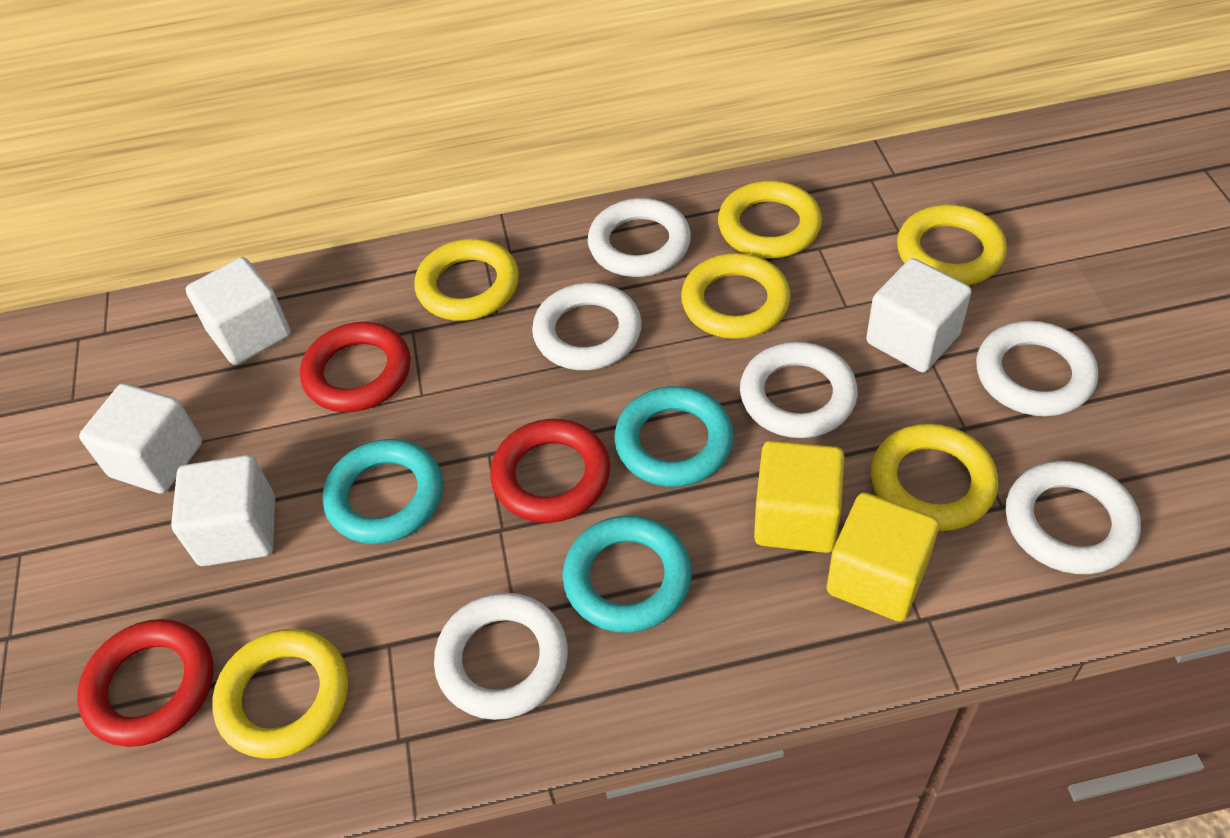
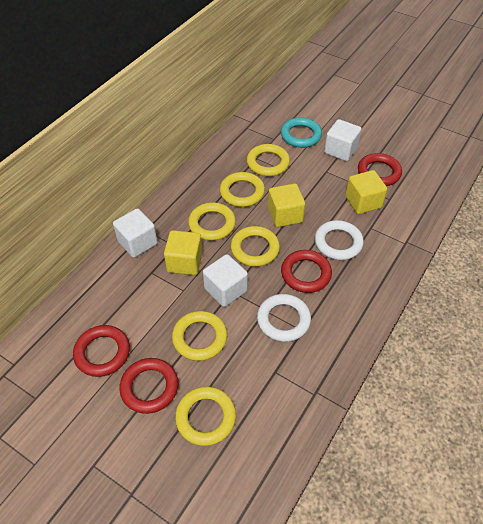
red ring: 3 -> 4
turquoise ring: 3 -> 1
white cube: 4 -> 3
white ring: 6 -> 2
yellow cube: 2 -> 3

